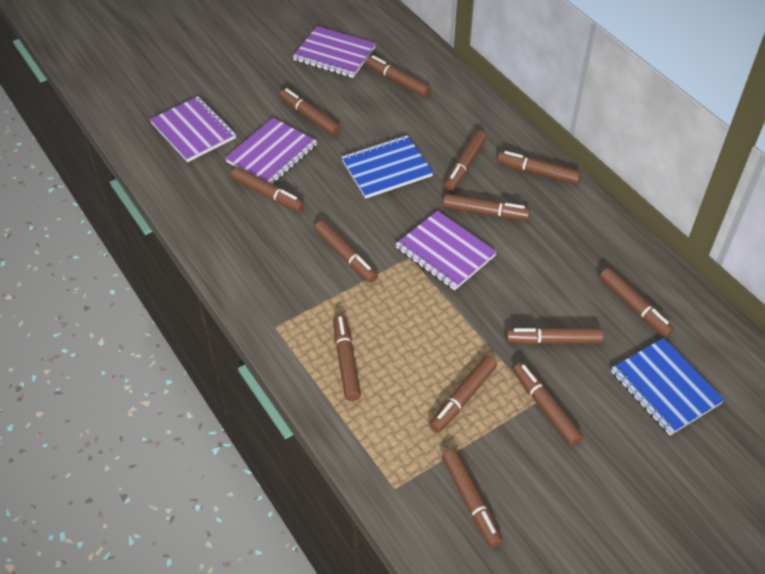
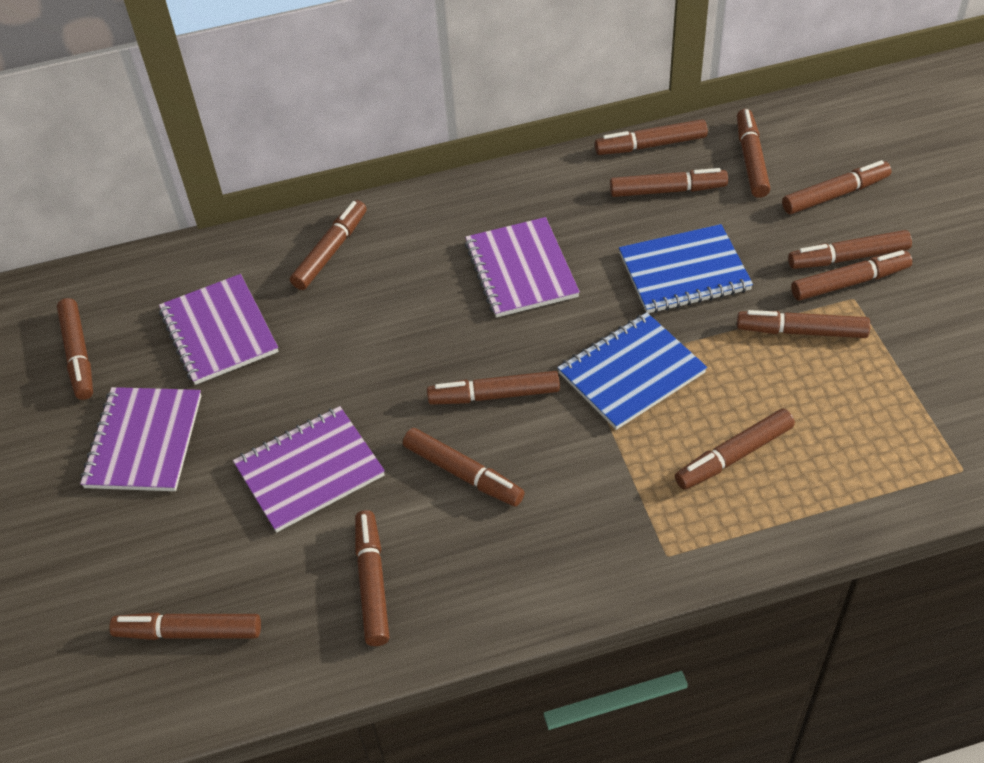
brown marker: 13 -> 14

